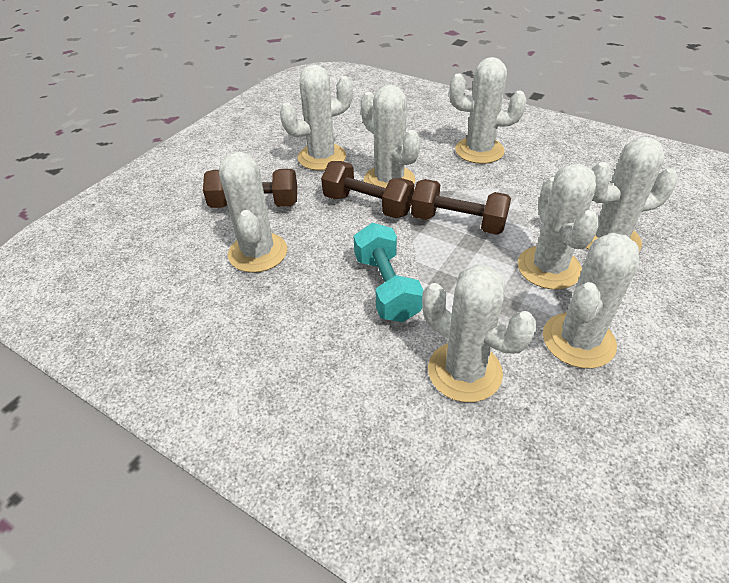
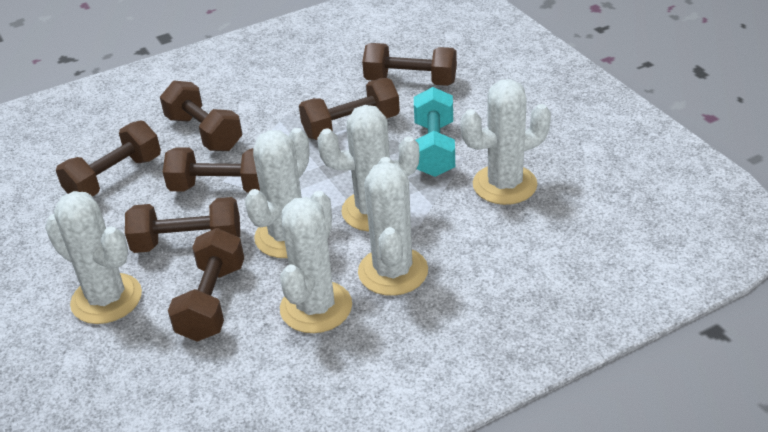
brown dumbbell: 3 -> 7
white cactus: 8 -> 6

